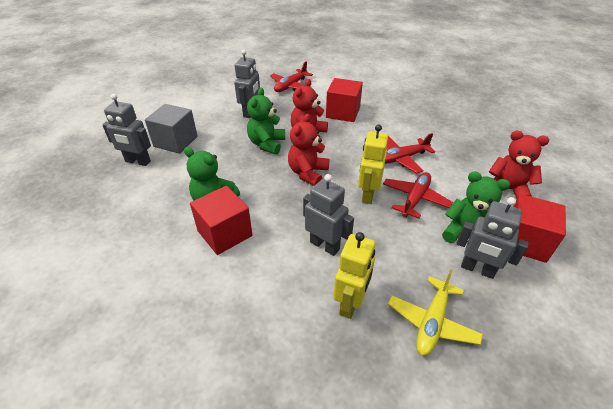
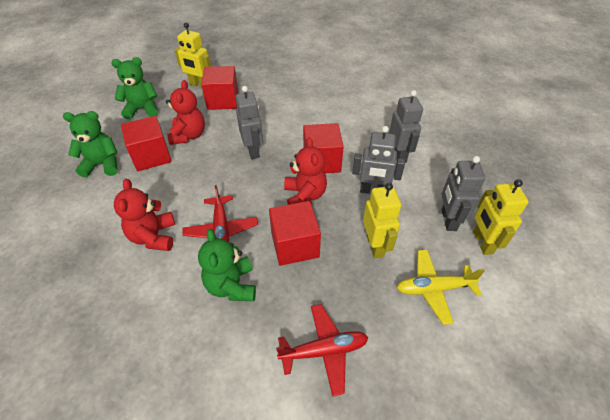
grey cube: 1 -> 0
red cube: 3 -> 4
red plane: 3 -> 2
yellow robot: 2 -> 3

